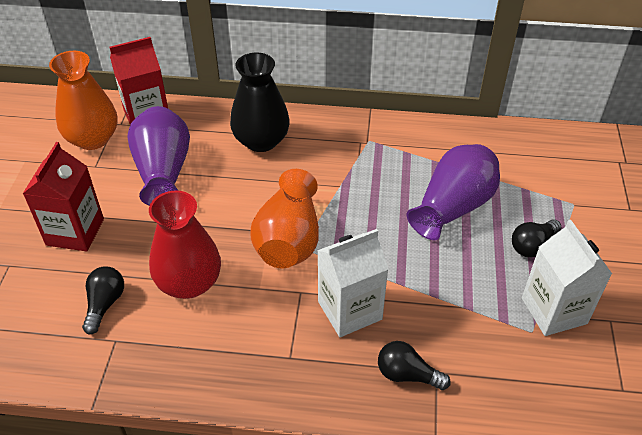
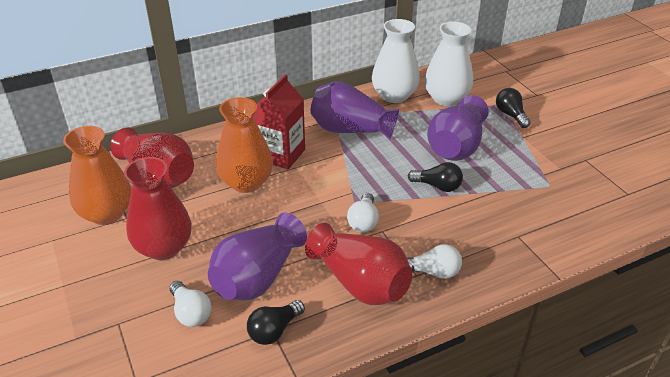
black vase: 1 -> 0
purple vase: 2 -> 3
red carton: 2 -> 1
red vase: 1 -> 3
white carton: 2 -> 0
white light bulb: 0 -> 3
white vase: 0 -> 2

